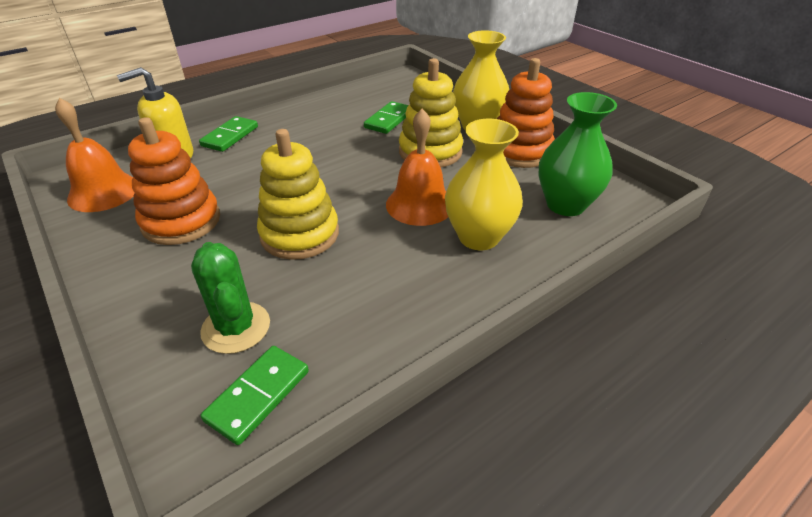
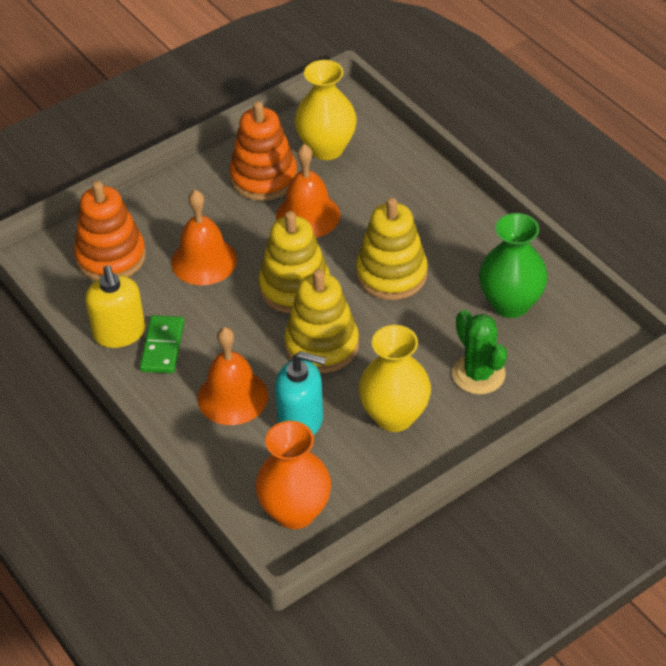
green domino: 3 -> 1
orange bell: 2 -> 3
orange vase: 0 -> 1
turquoise soap dispenser: 0 -> 1
yellow stacking toy: 2 -> 3

